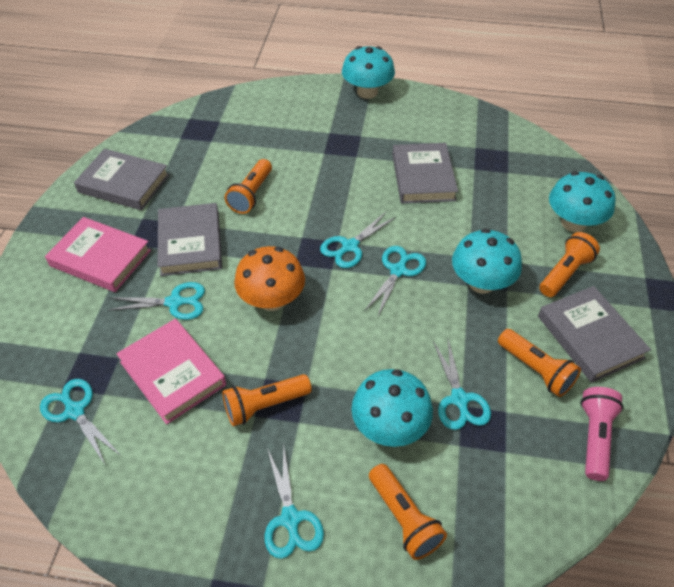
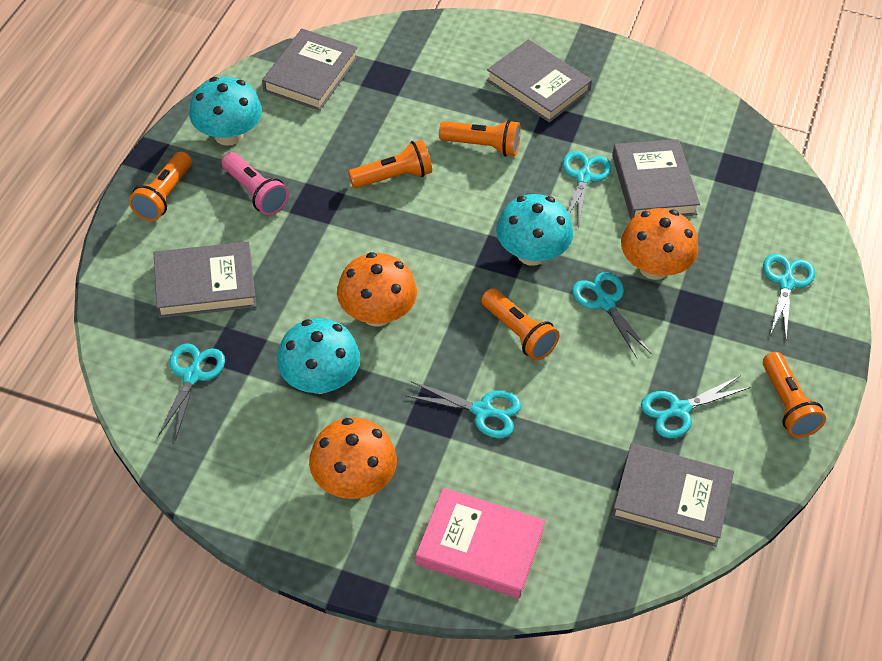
grey book: 4 -> 5
orange mushroom: 1 -> 3
pink book: 2 -> 1
turquoise mushroom: 4 -> 3

